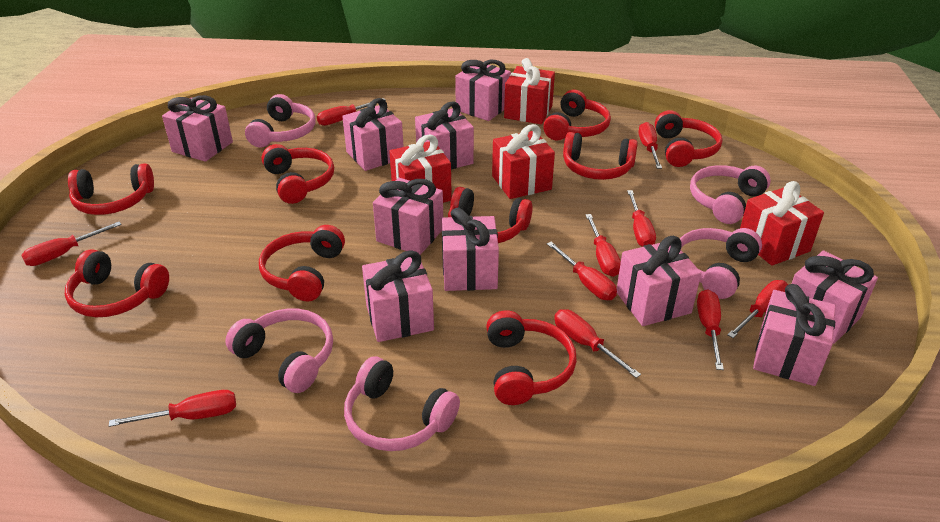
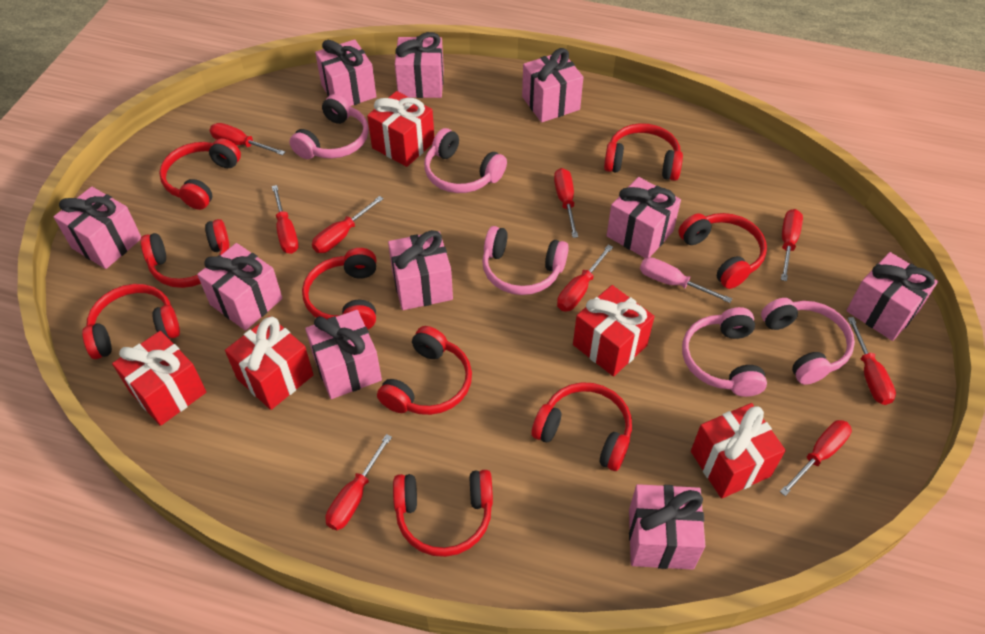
pink screwdriver: 0 -> 1
red gift: 4 -> 5
red screwdriver: 10 -> 9

